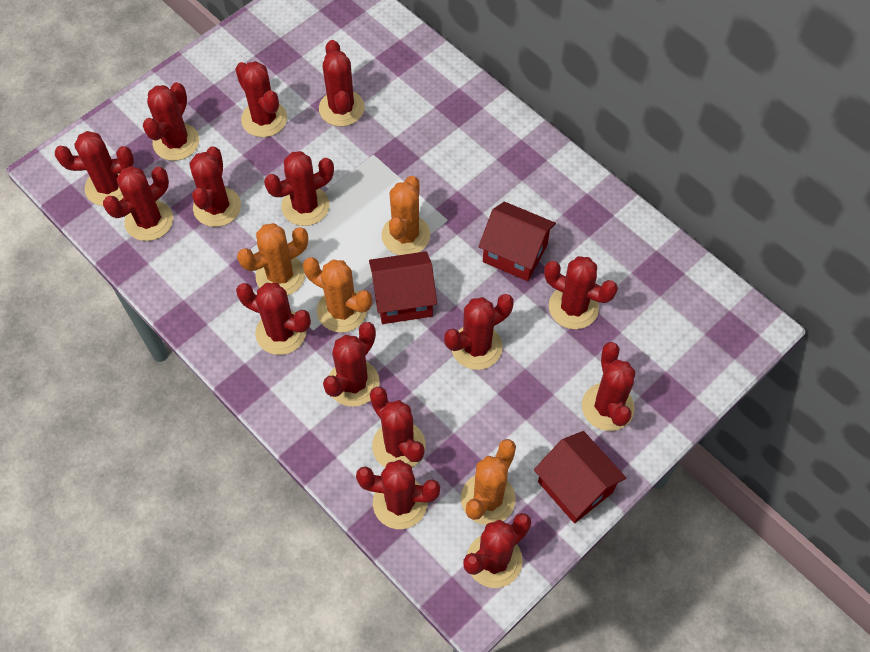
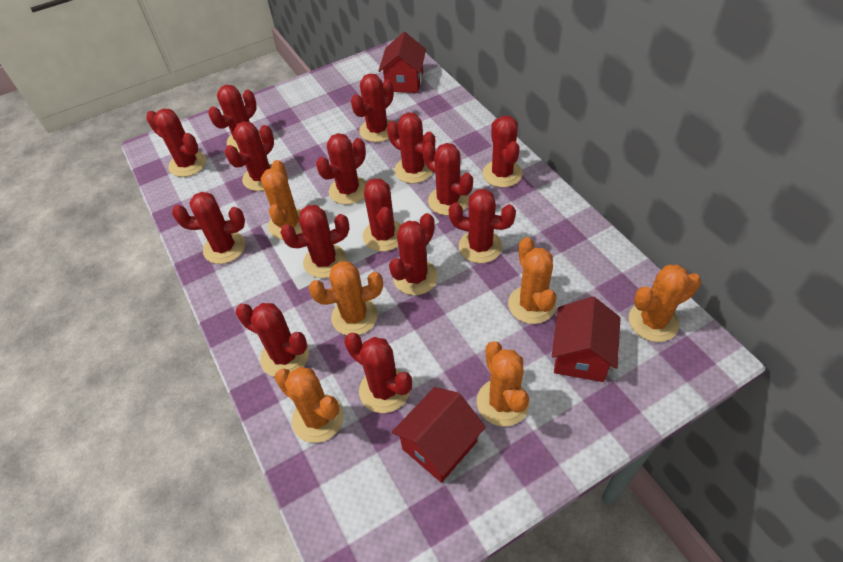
orange cactus: 4 -> 6

